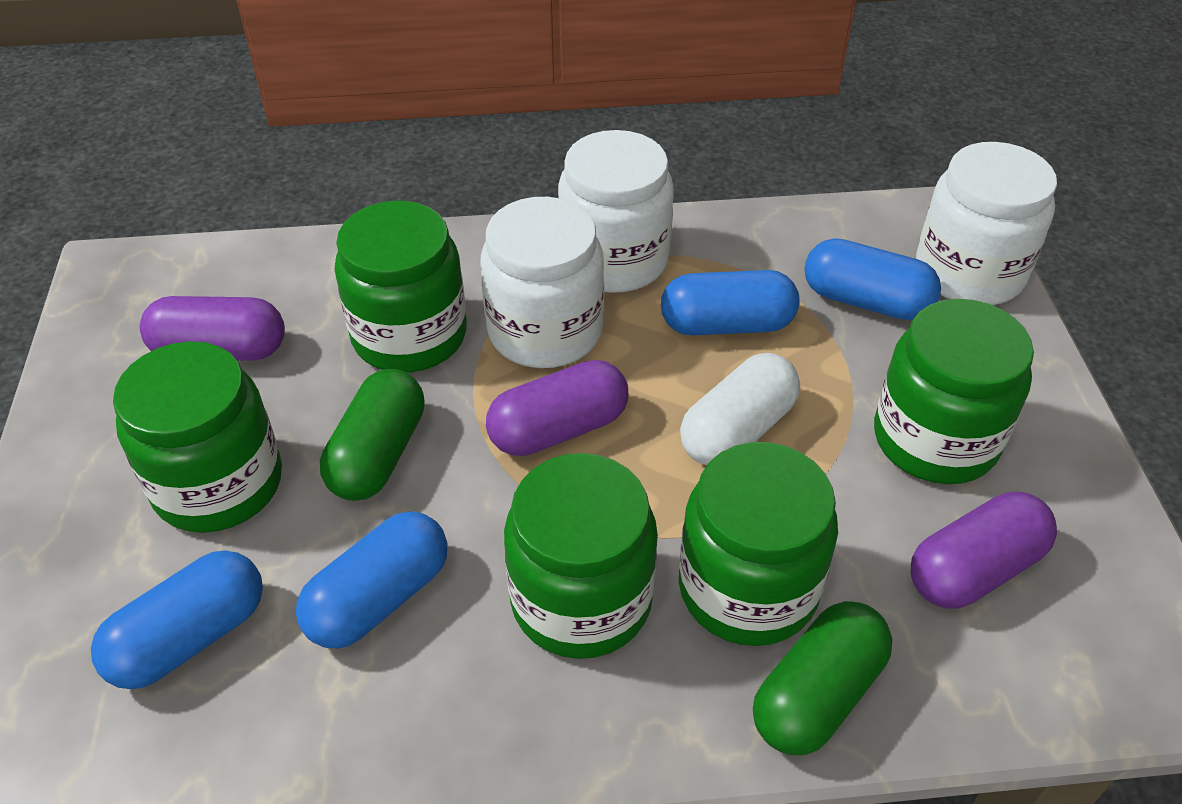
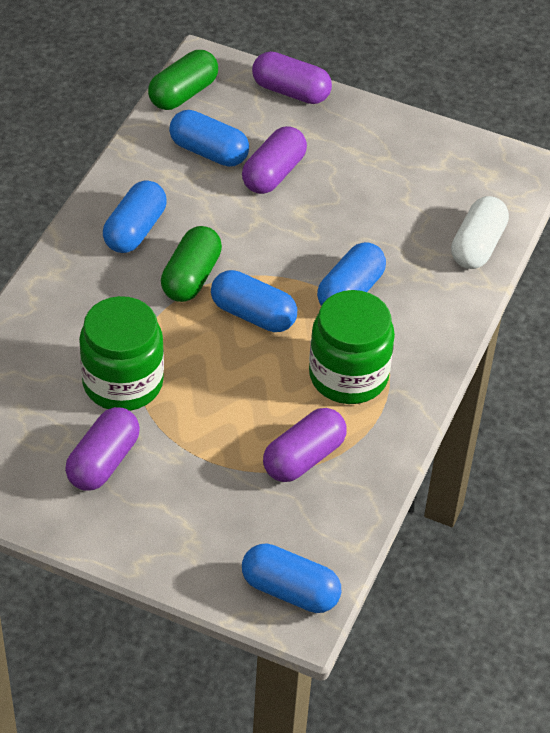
blue capsule: 4 -> 5
green jar: 5 -> 2
purple capsule: 3 -> 4
white jar: 3 -> 0

